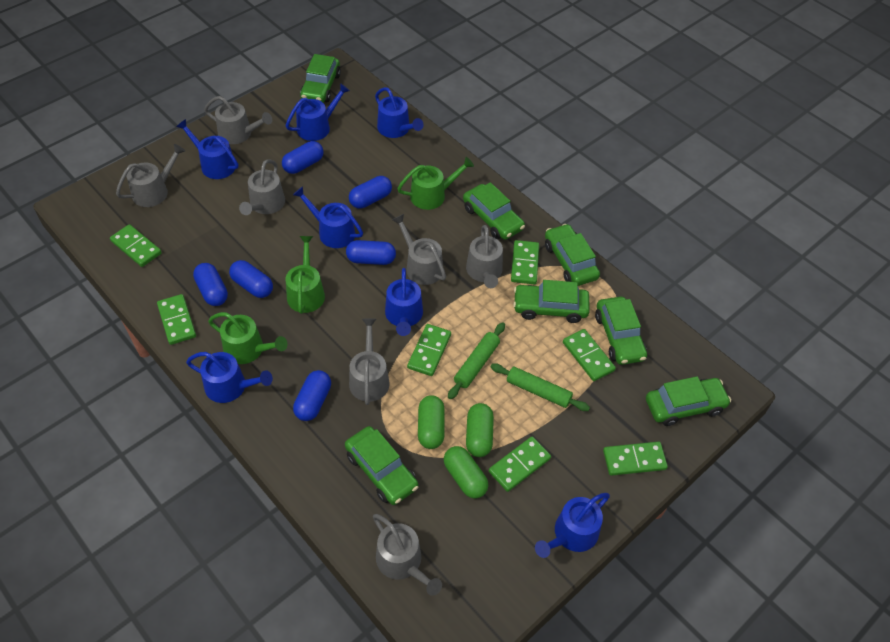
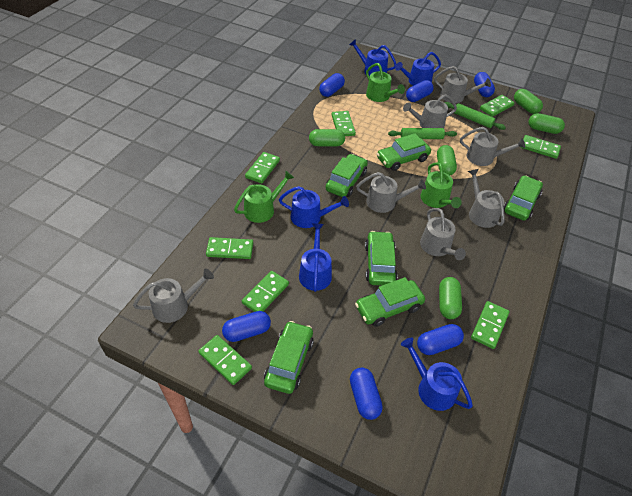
blue watering can: 7 -> 5
green capsule: 3 -> 5
green car: 7 -> 6
green domino: 7 -> 8

